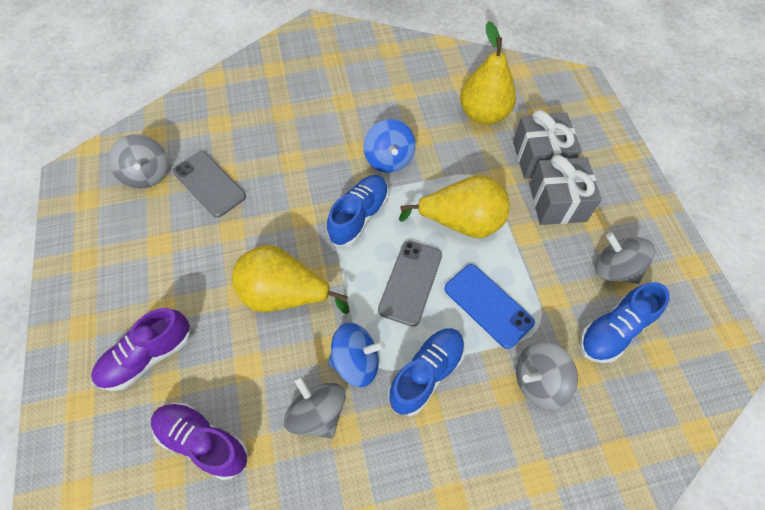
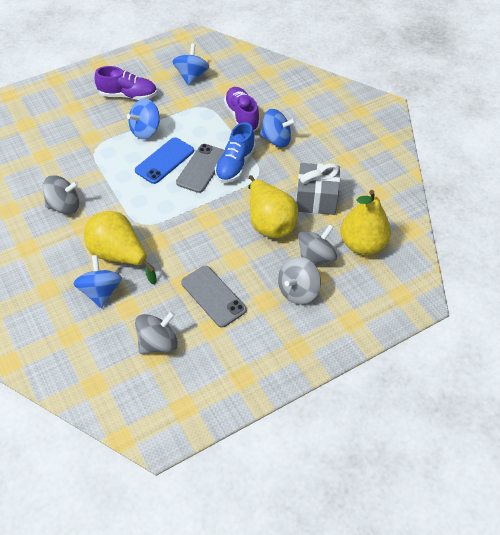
blue shoe: 3 -> 1
blue spinning top: 2 -> 4
grey gift: 2 -> 1

